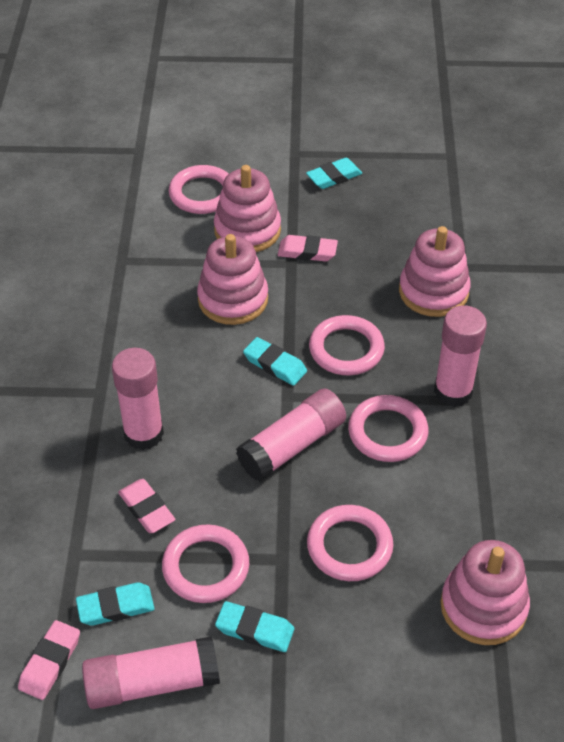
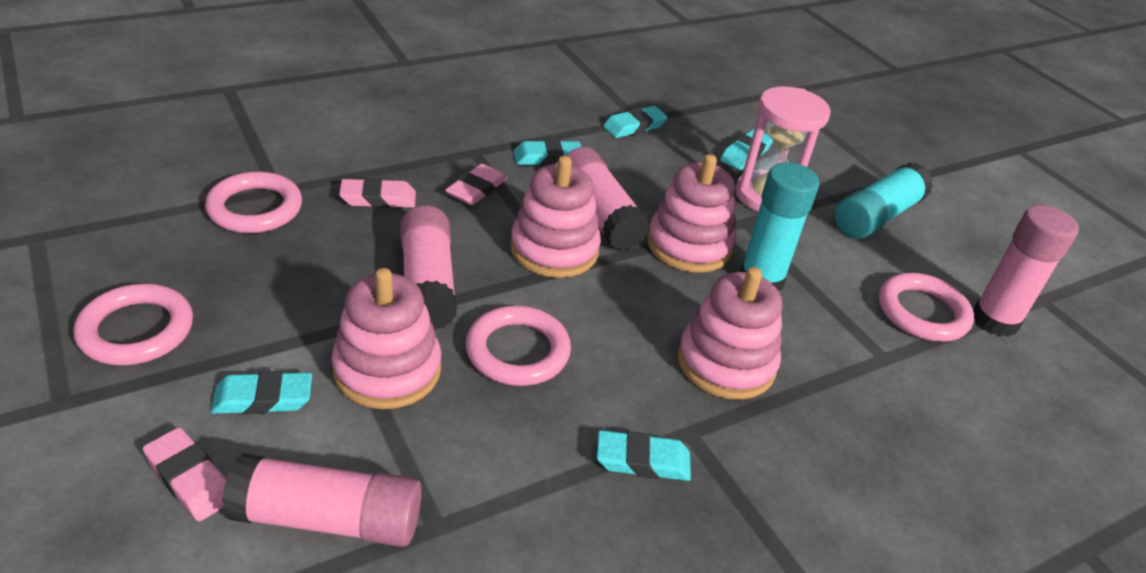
pink hourglass: 0 -> 1
pink ring: 5 -> 4
turquoise eraser: 4 -> 5
turquoise glue stick: 0 -> 2

